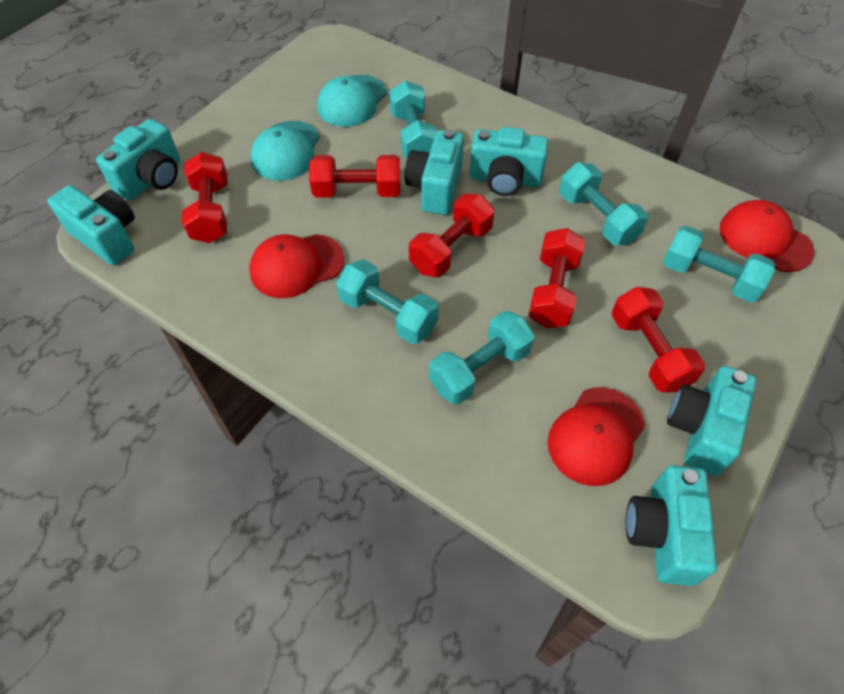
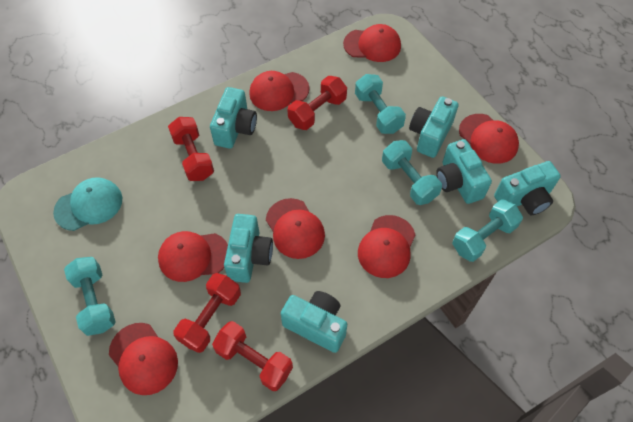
red cap: 3 -> 7
red dumbbell: 5 -> 4
turquoise cap: 2 -> 1
turquoise dumbbell: 5 -> 4

